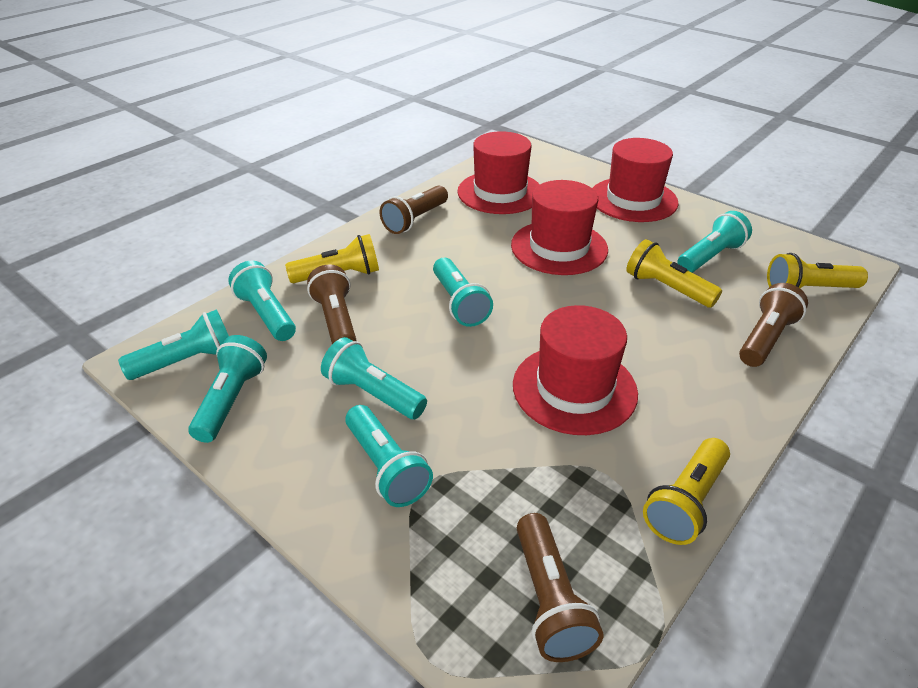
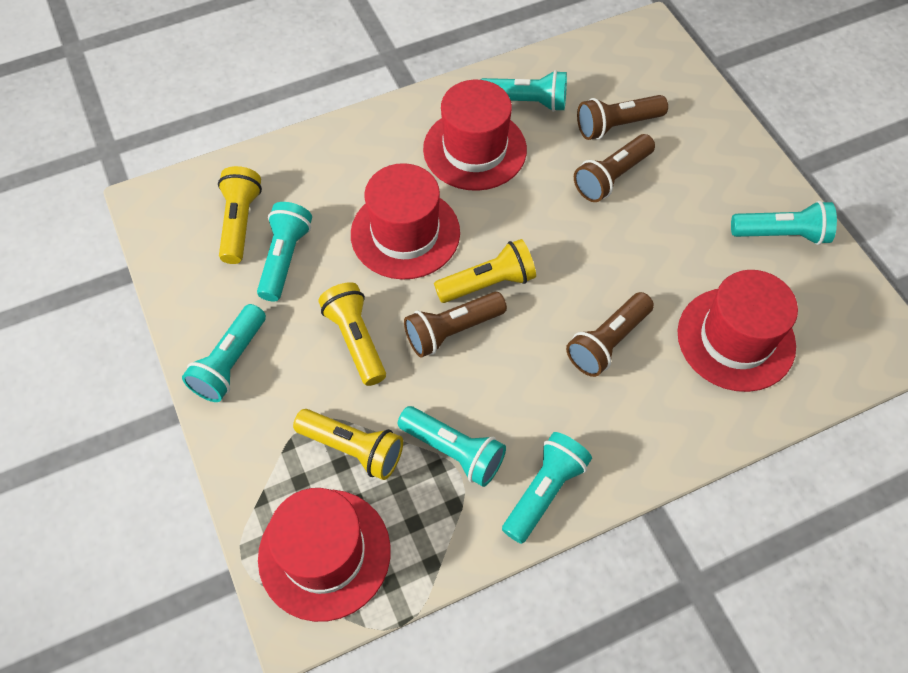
turquoise flashlight: 7 -> 6

